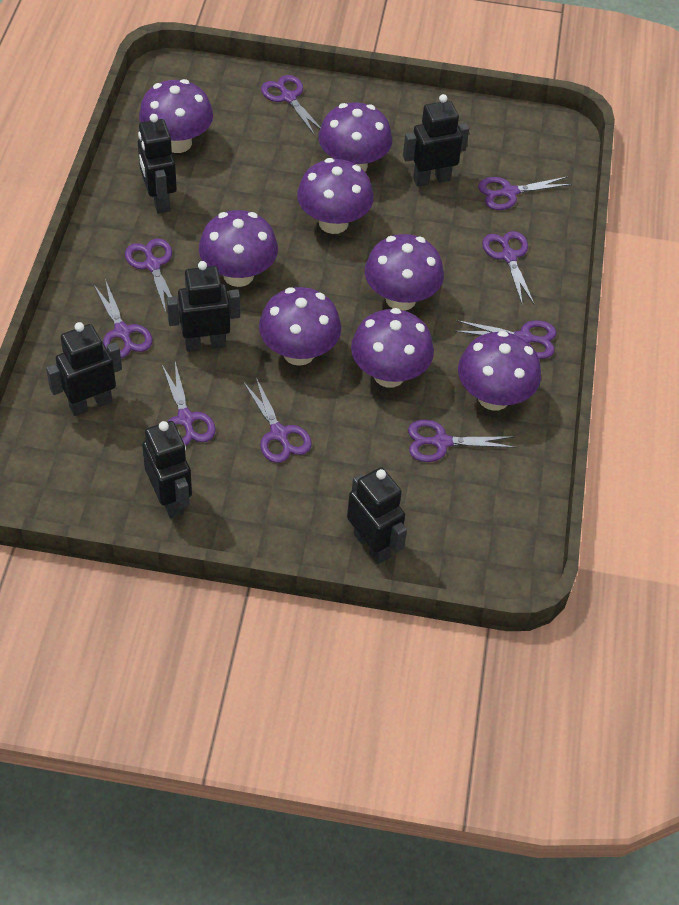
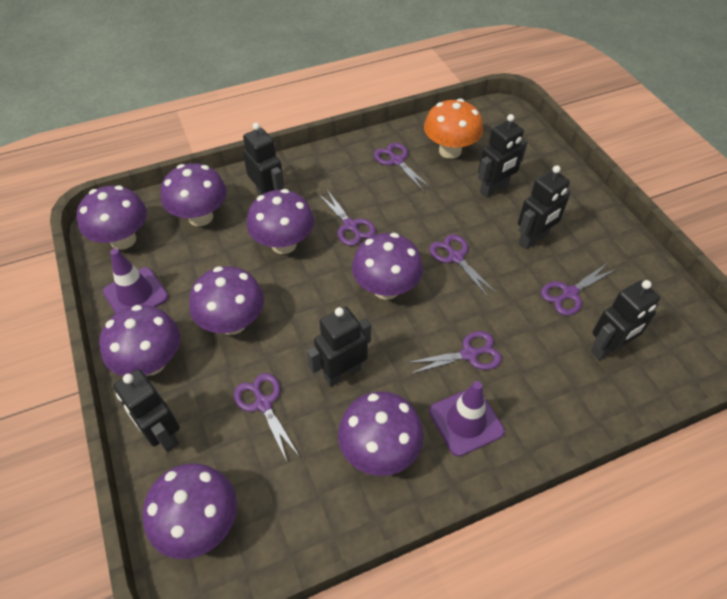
orange mushroom: 0 -> 1
purple scissors: 9 -> 6
purple traffic cone: 0 -> 2

